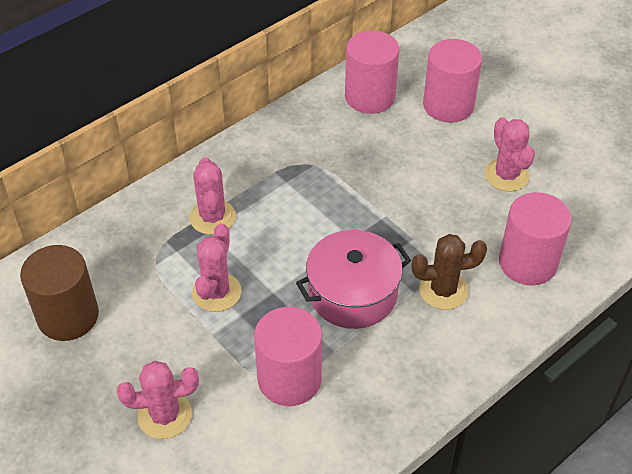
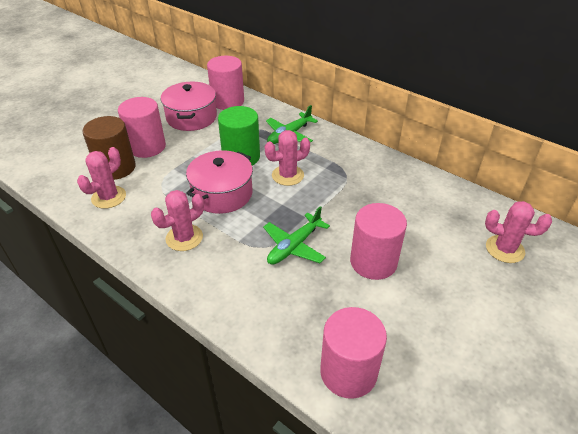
brown cactus: 1 -> 0
green cylinder: 0 -> 1
green plane: 0 -> 2
pink pot: 1 -> 2

